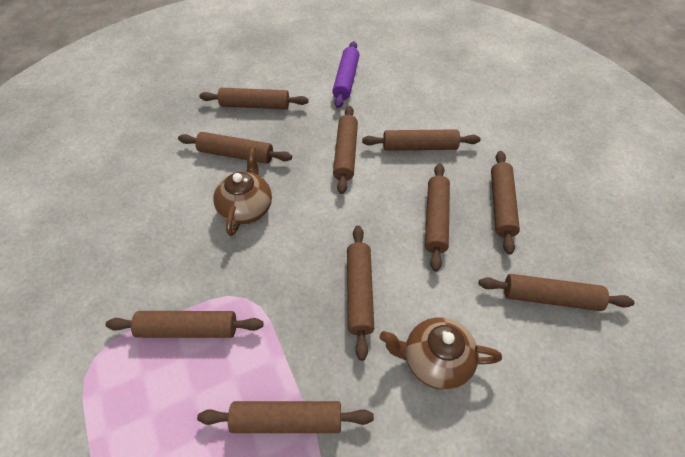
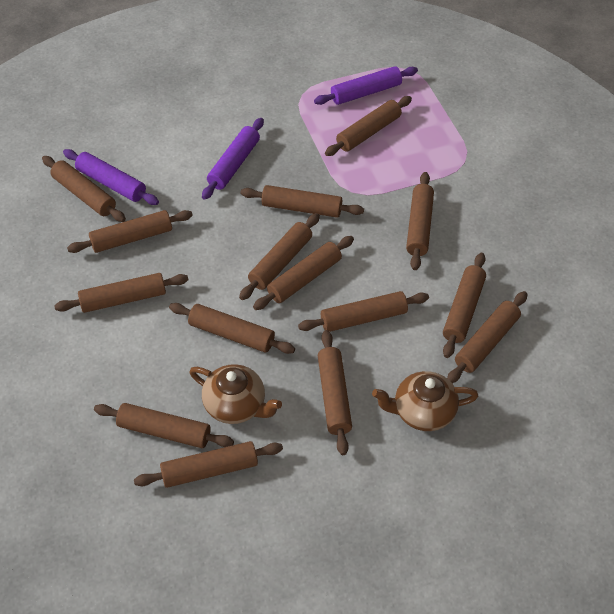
brown rolling pin: 10 -> 15
purple rolling pin: 1 -> 3

